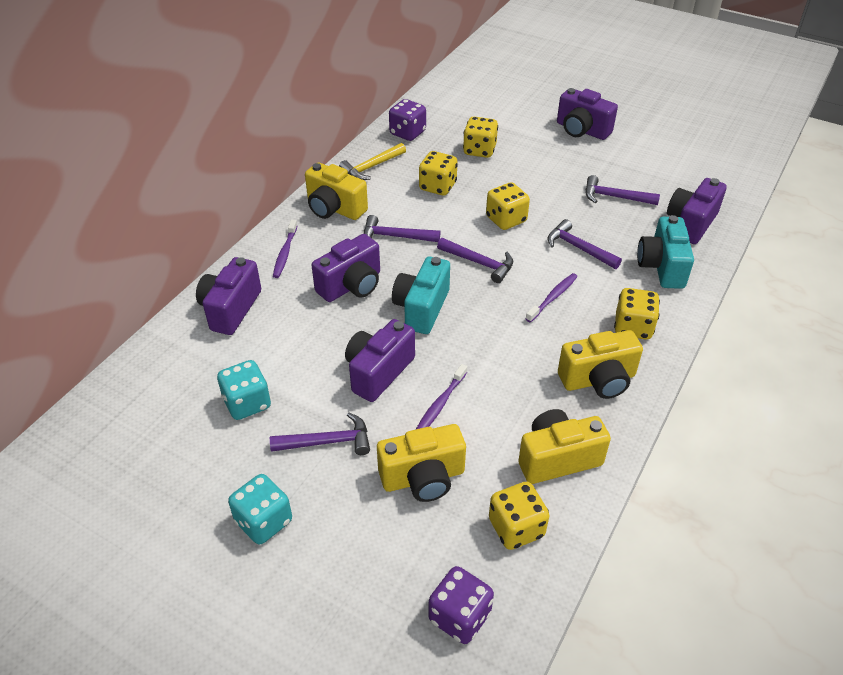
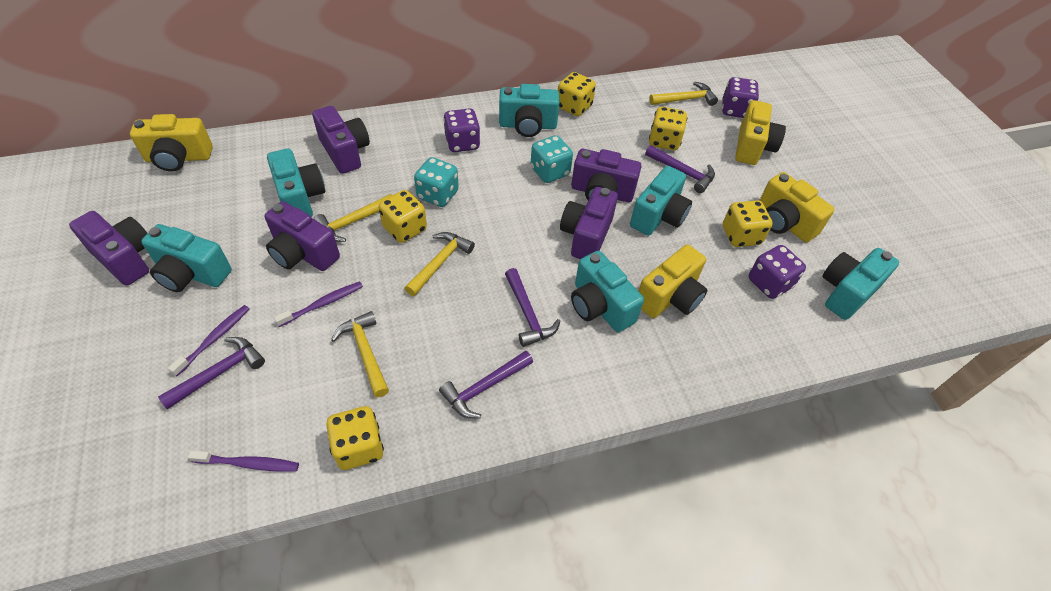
purple dice: 2 -> 3
purple hammer: 5 -> 4
turquoise camera: 2 -> 6
yellow hammer: 1 -> 4

